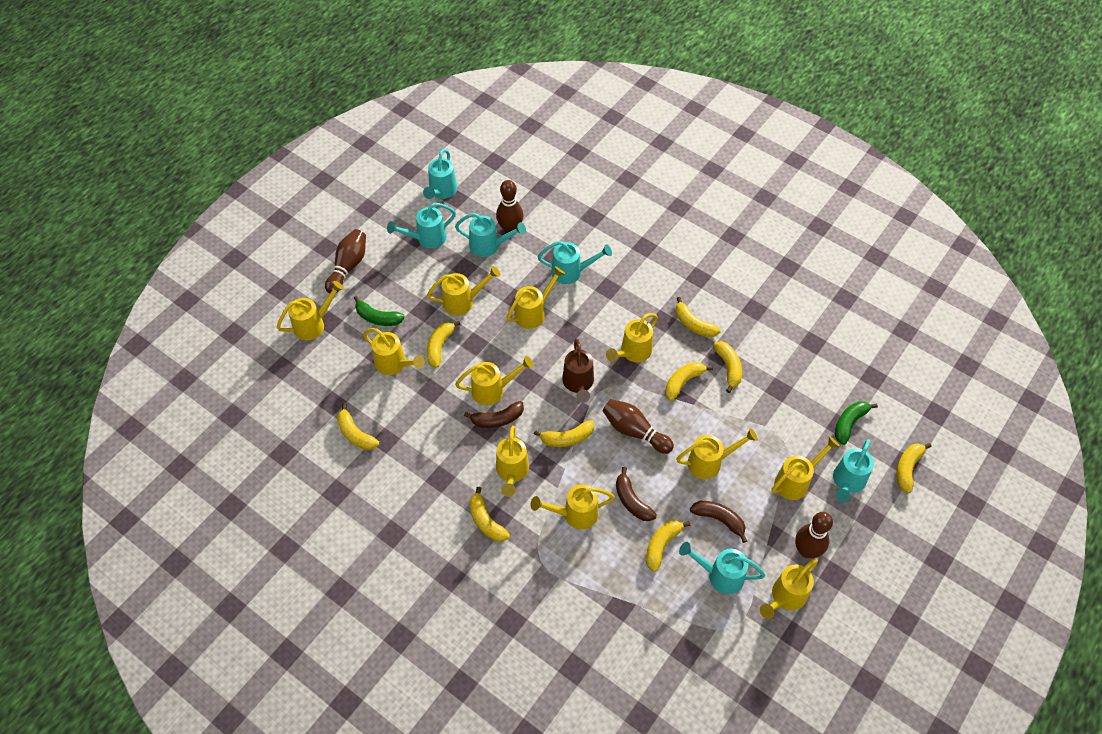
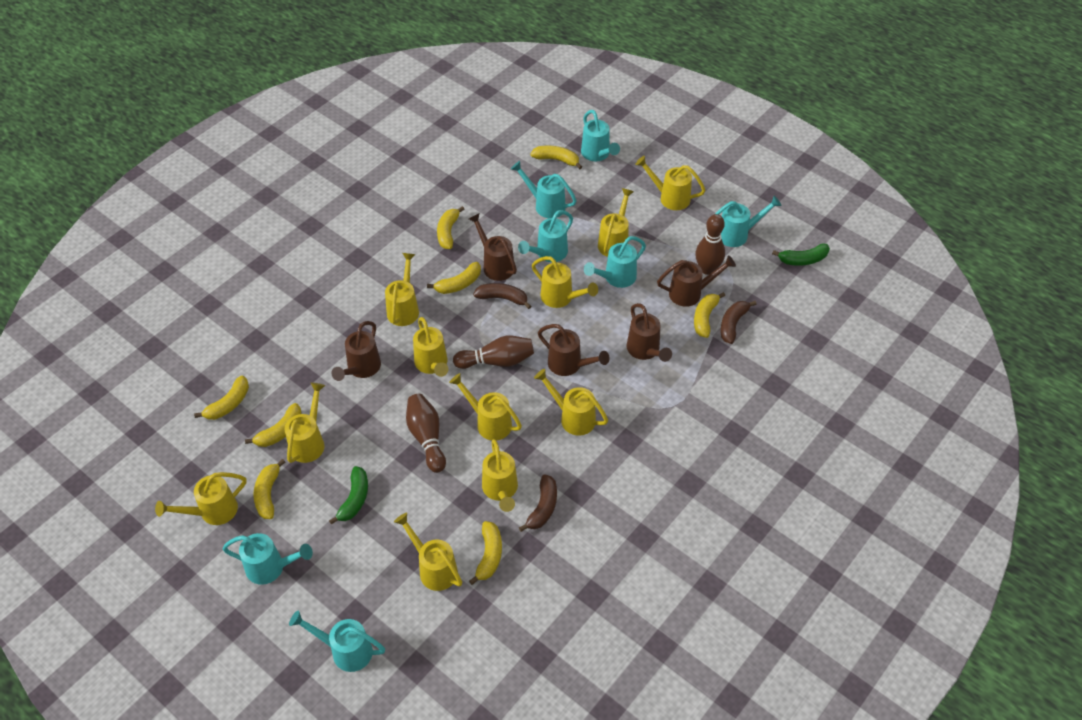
brown bowling pin: 4 -> 3
brown watering can: 1 -> 5
turquoise watering can: 6 -> 7
yellow banana: 9 -> 8

